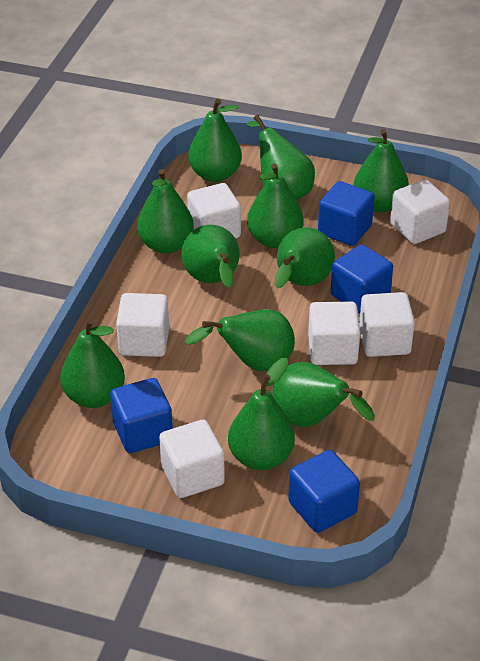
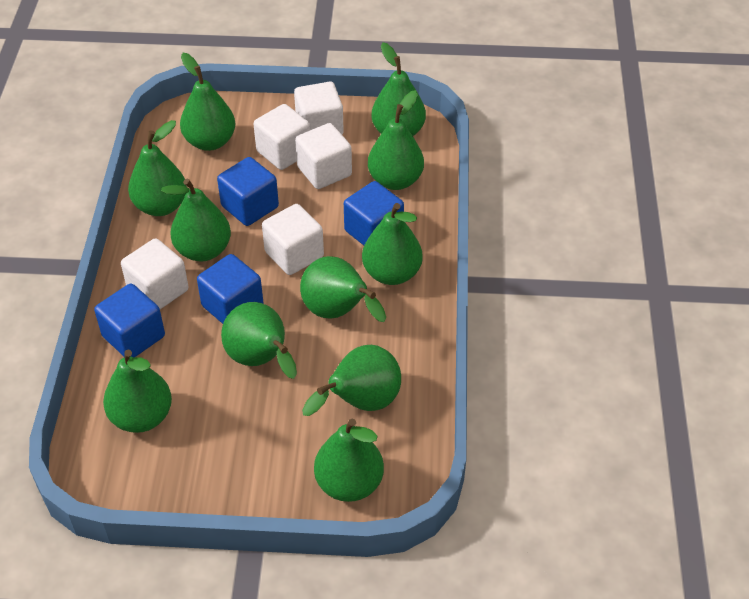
white cube: 6 -> 5

